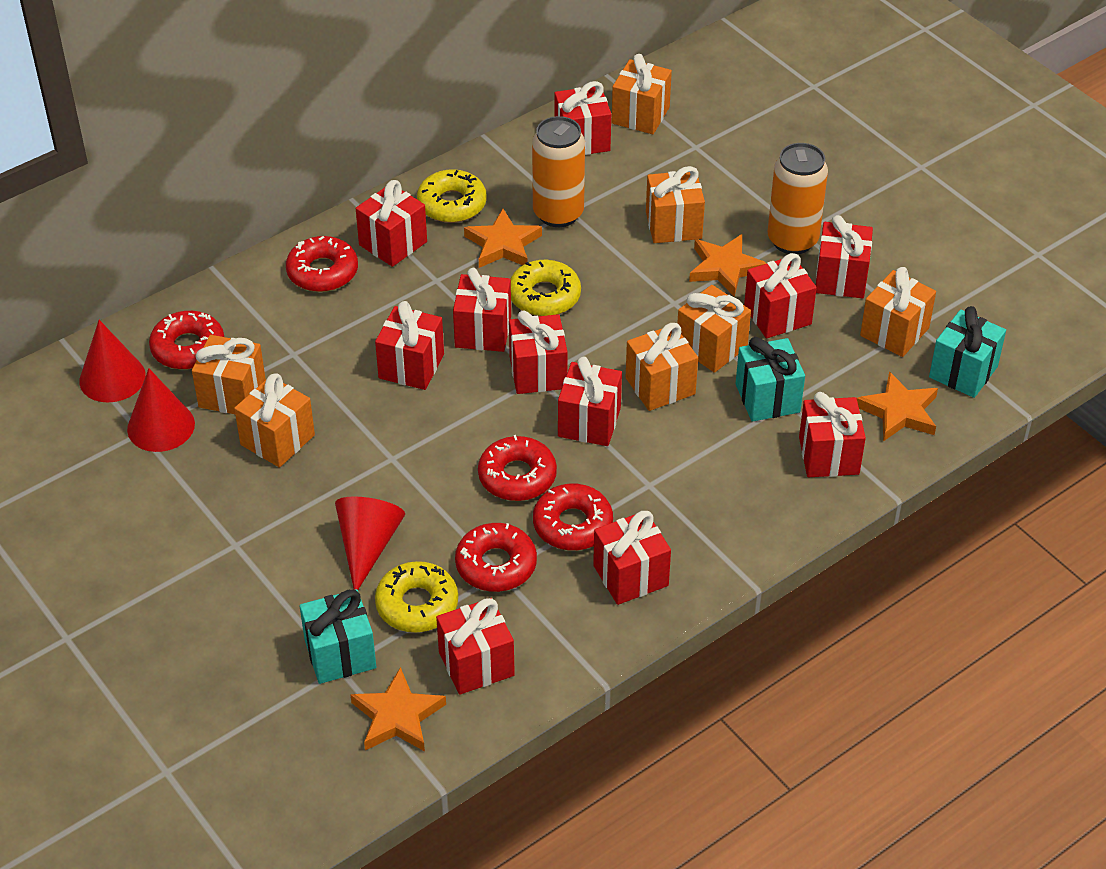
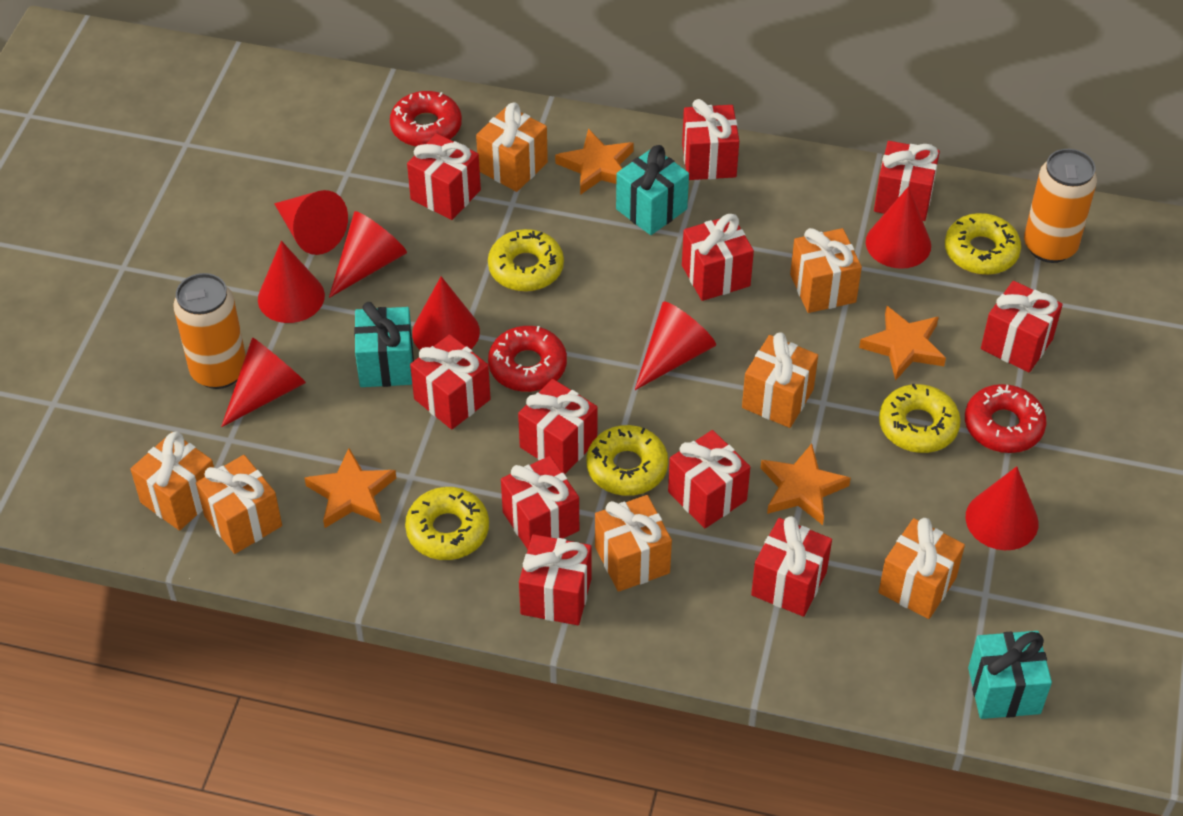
red cone: 3 -> 8
red donut: 5 -> 3
yellow donut: 3 -> 5

